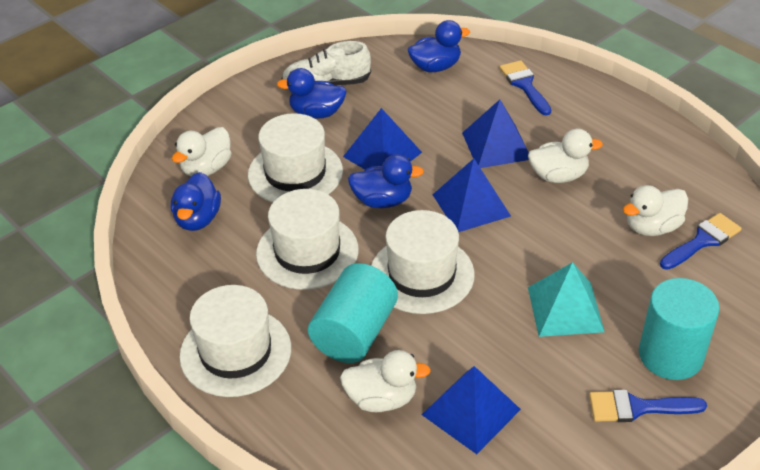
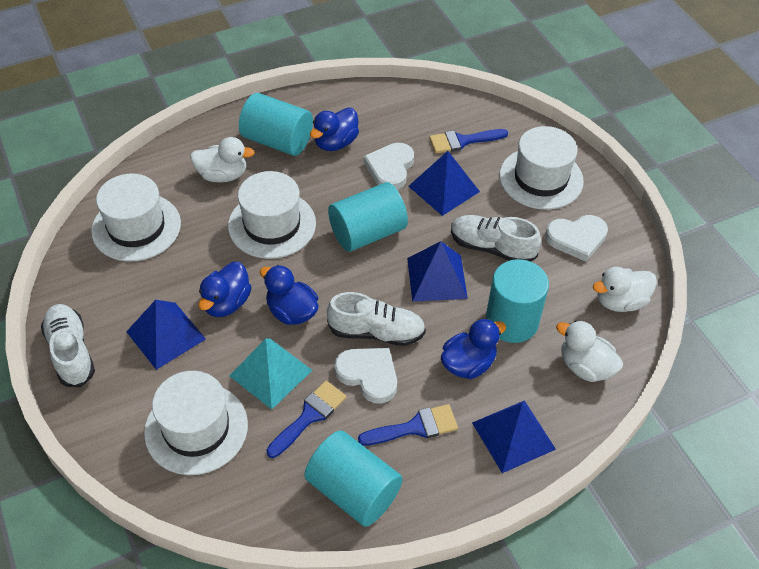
turquoise cylinder: 2 -> 4
white duck: 4 -> 3
white heart: 0 -> 3
white shoe: 1 -> 3

